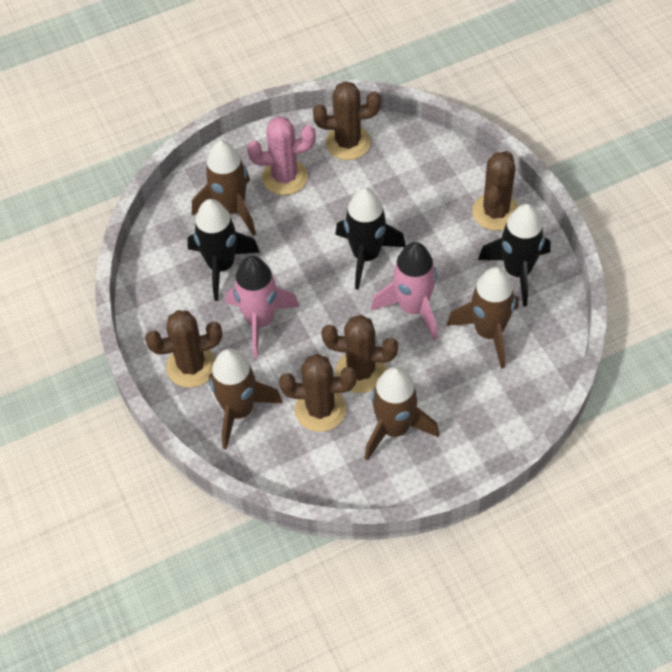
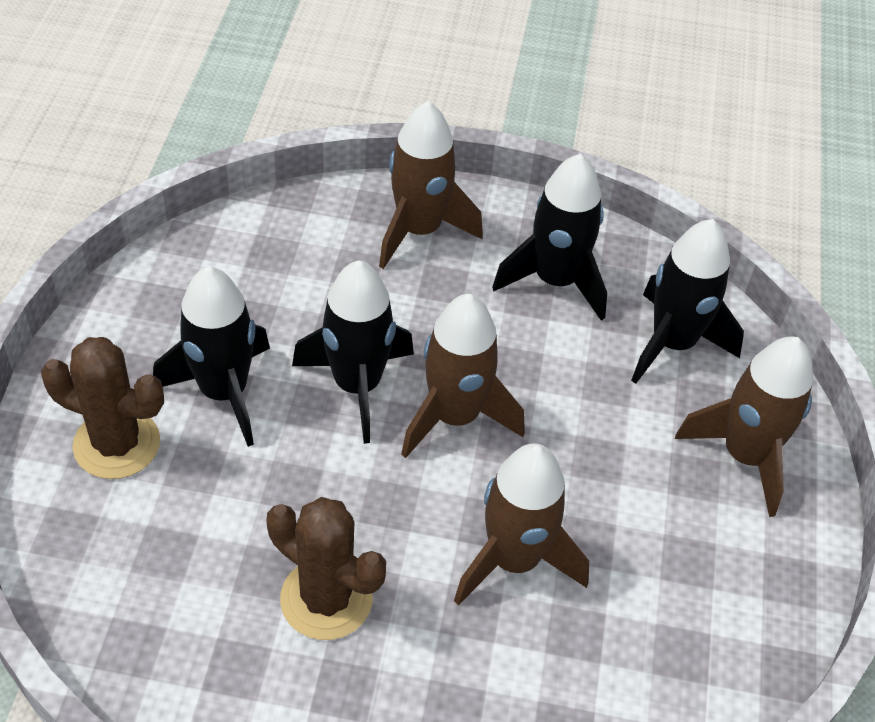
black rocket: 3 -> 4
brown cactus: 5 -> 2
pink cactus: 1 -> 0
pink rocket: 2 -> 0

